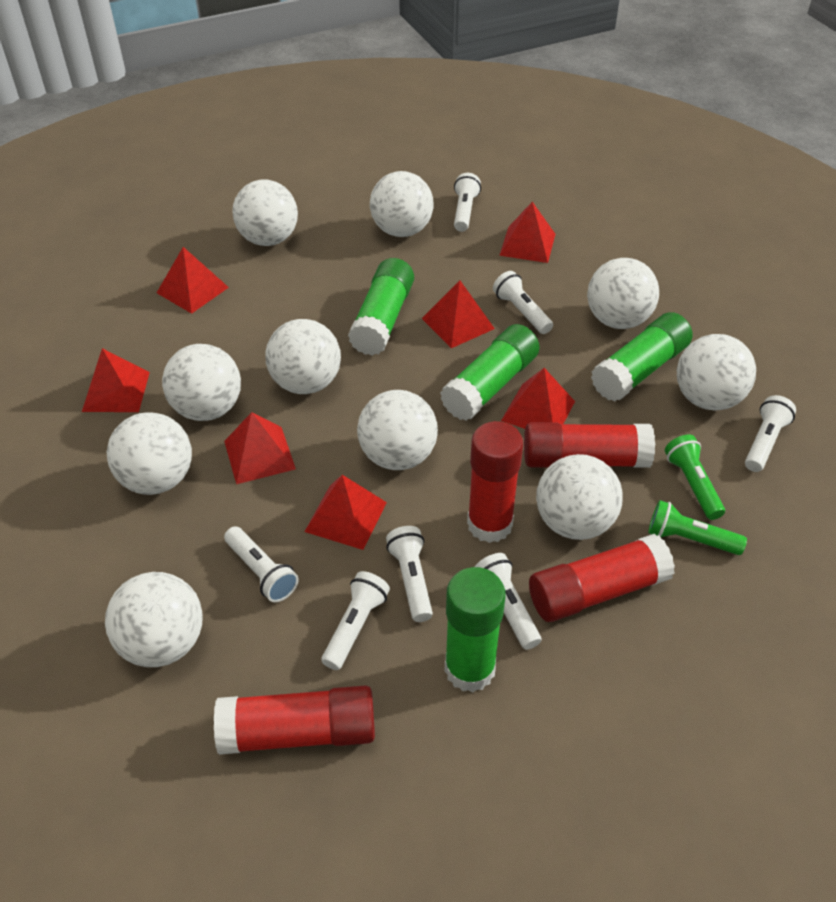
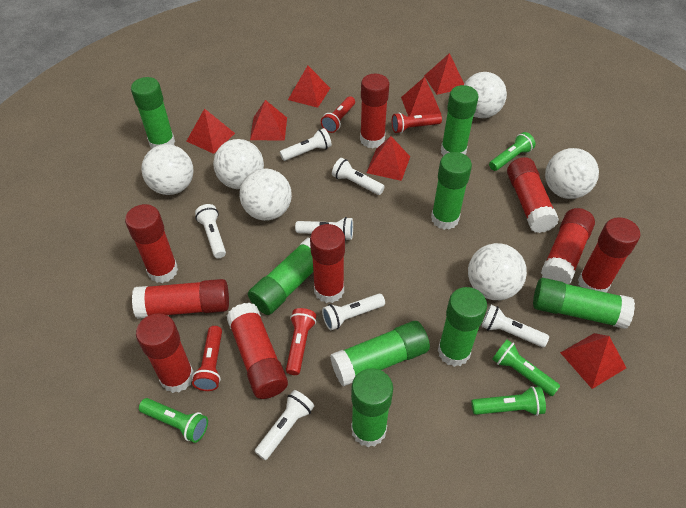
green flashlight: 2 -> 4
green glue stick: 4 -> 8
red flashlight: 0 -> 4
red glue stick: 4 -> 9
white ball: 10 -> 6

